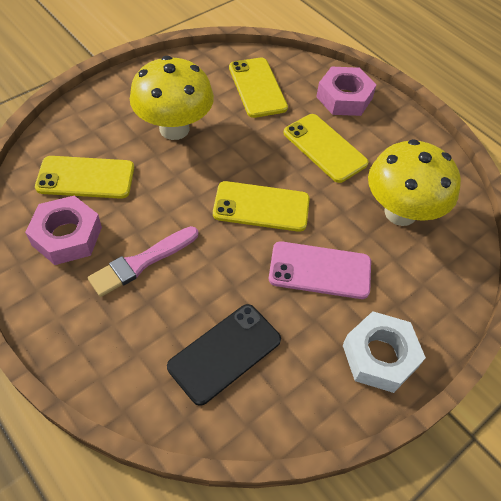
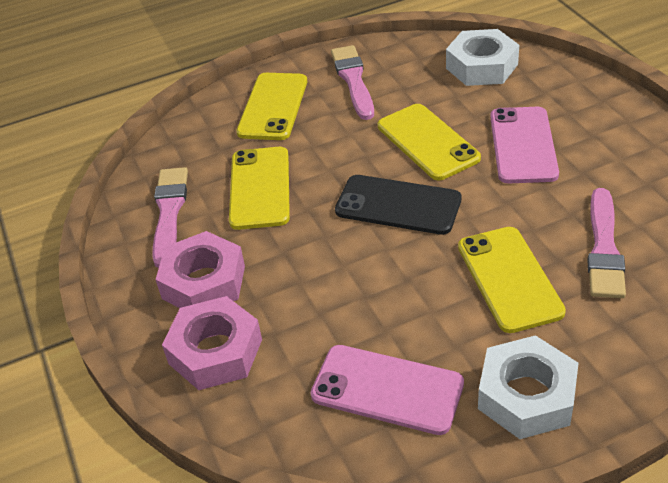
pink brush: 1 -> 3
pink phone: 1 -> 2
white nut: 1 -> 2
yellow mushroom: 2 -> 0

